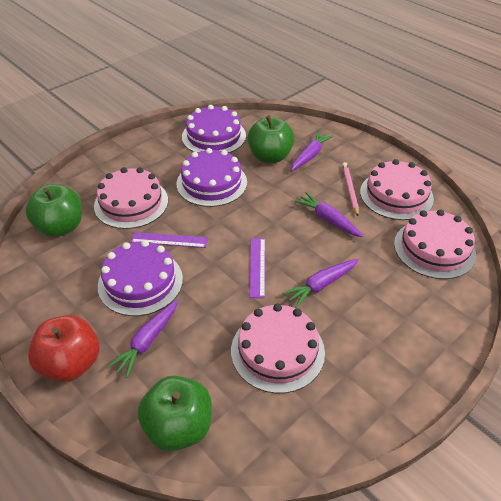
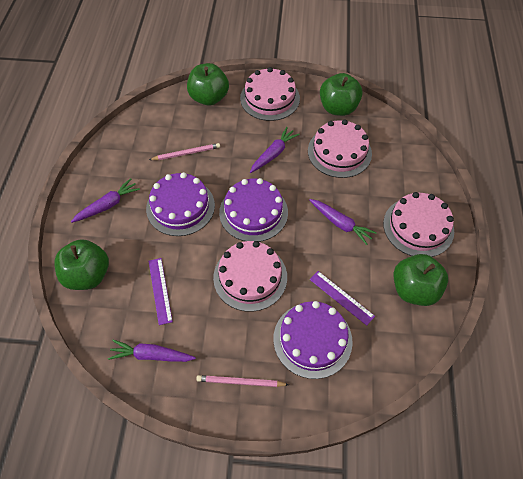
green apple: 3 -> 4
pink pencil: 1 -> 2
red apple: 1 -> 0

